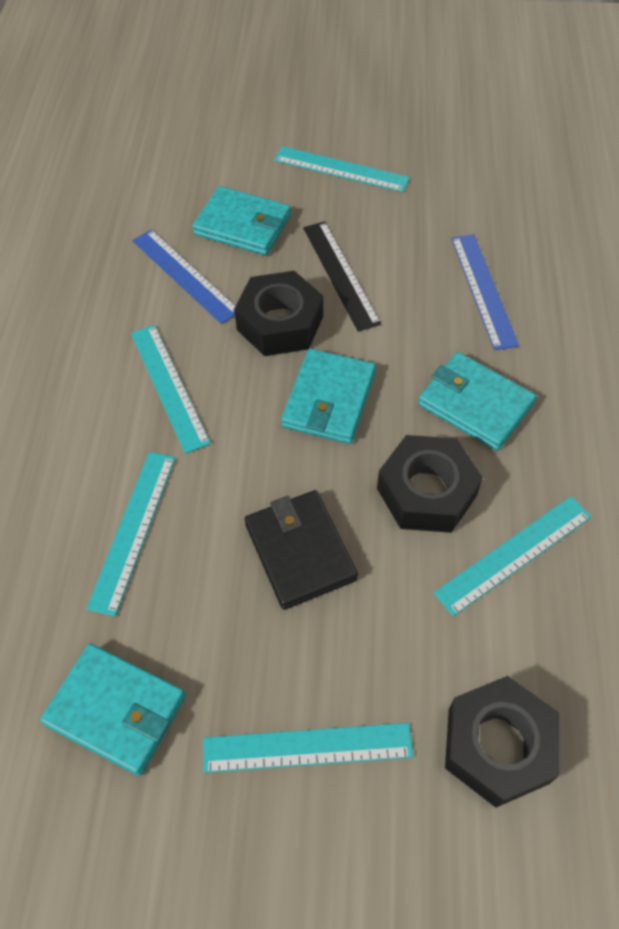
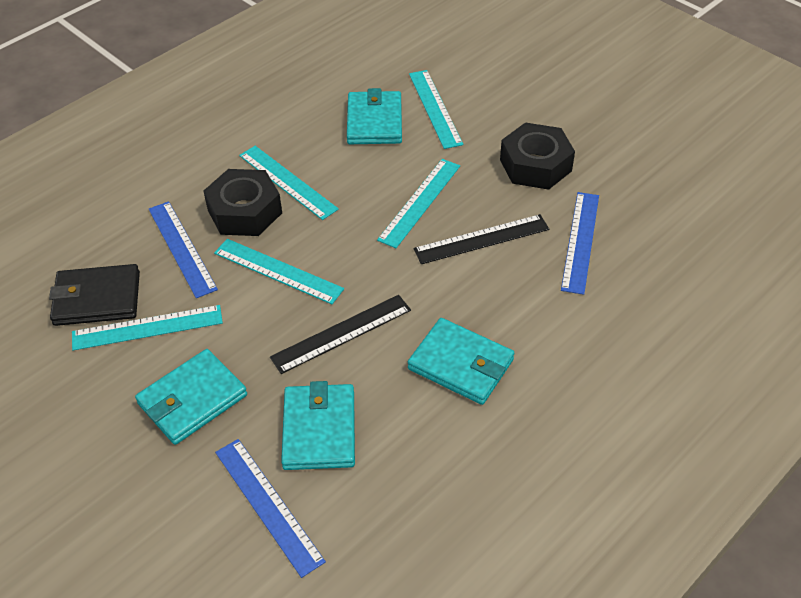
black nut: 3 -> 2
black ruler: 1 -> 2
blue ruler: 2 -> 3

